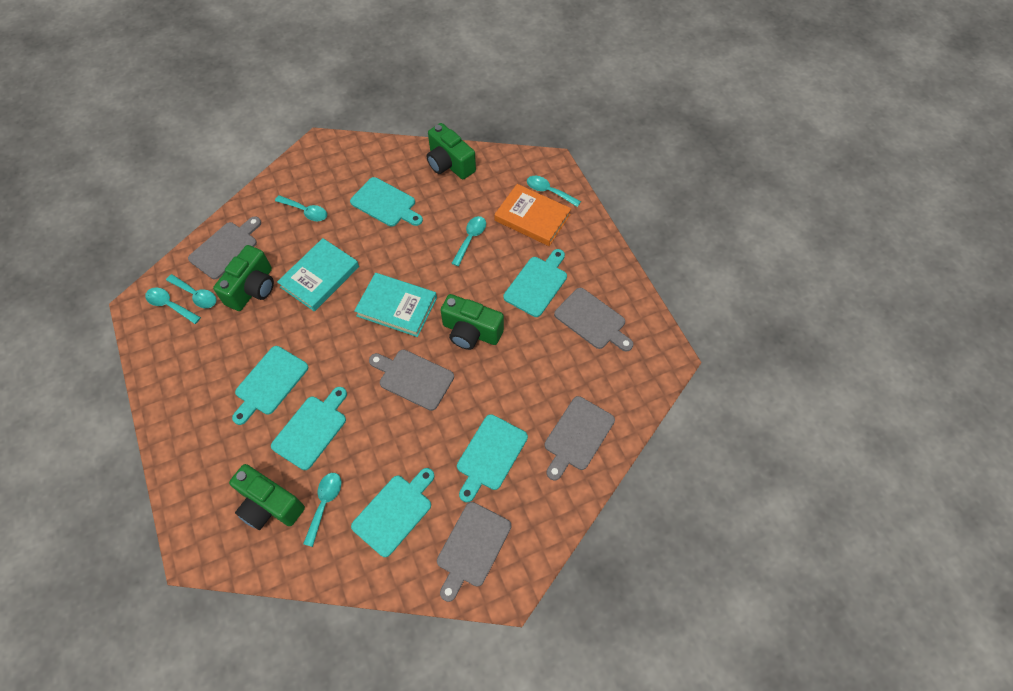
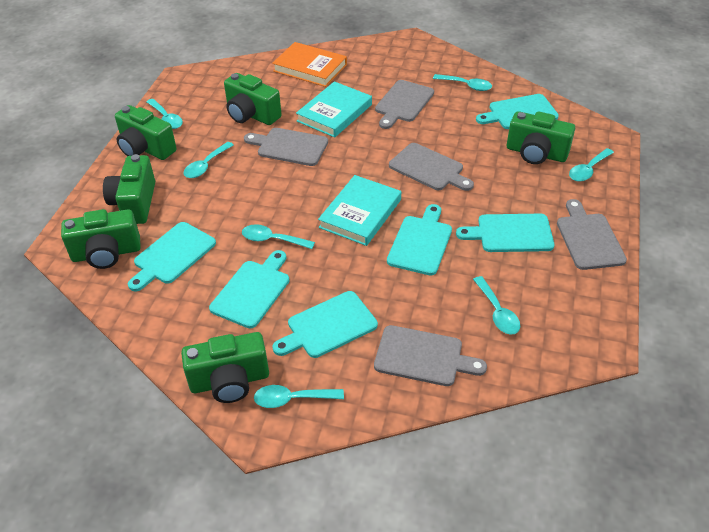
green camera: 4 -> 6
turquoise spoon: 6 -> 7

